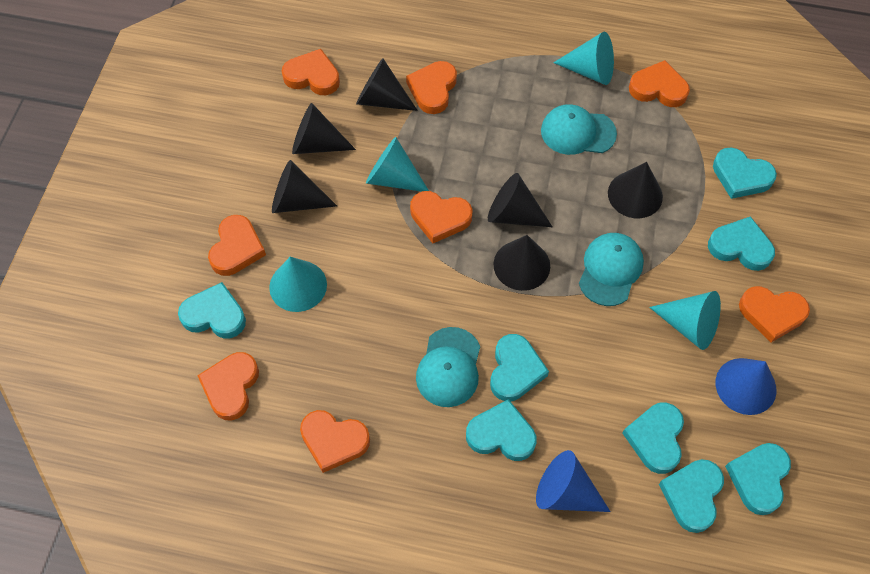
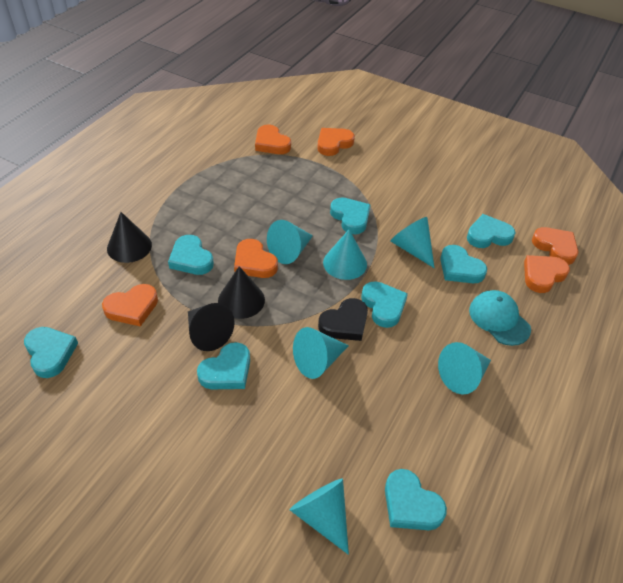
black cone: 6 -> 3
black heart: 0 -> 1
blue cone: 2 -> 0
orange heart: 8 -> 6
turquoise cap: 3 -> 1
turquoise cone: 4 -> 6

